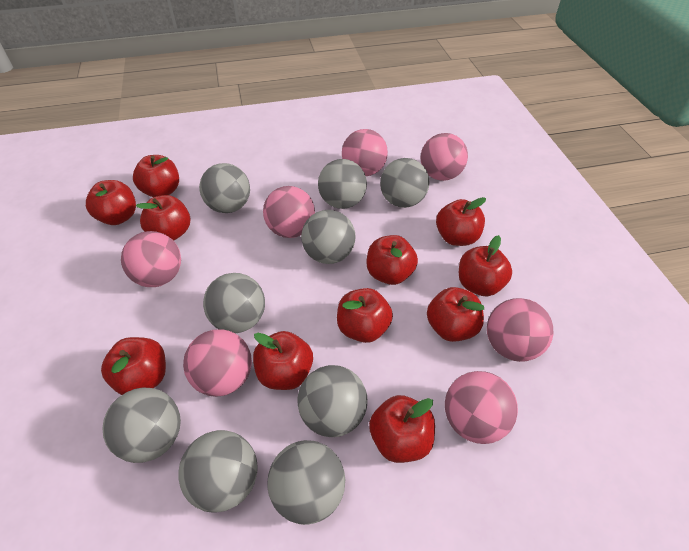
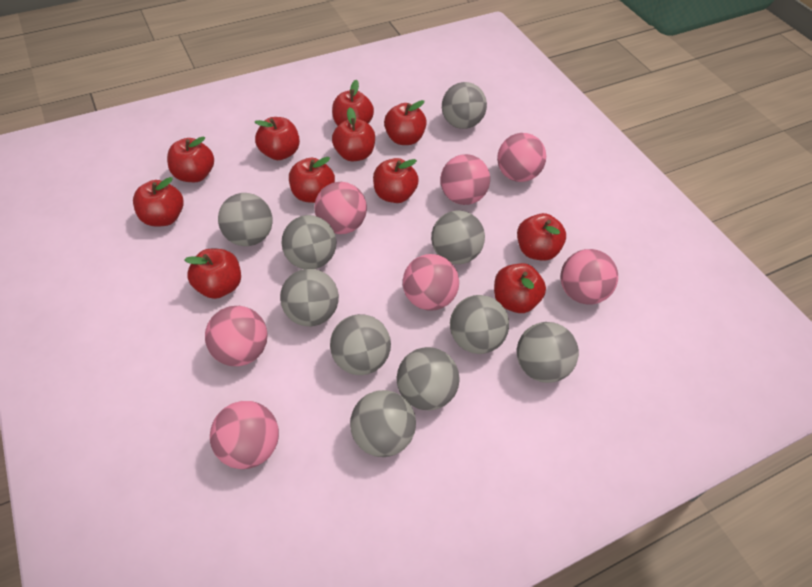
grey ball: 9 -> 10

